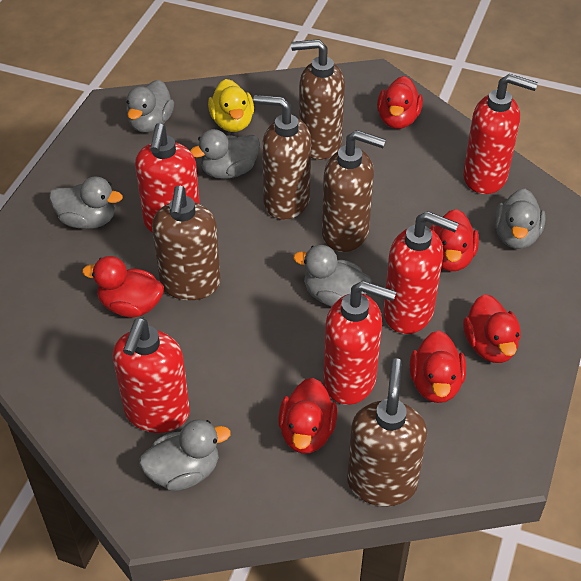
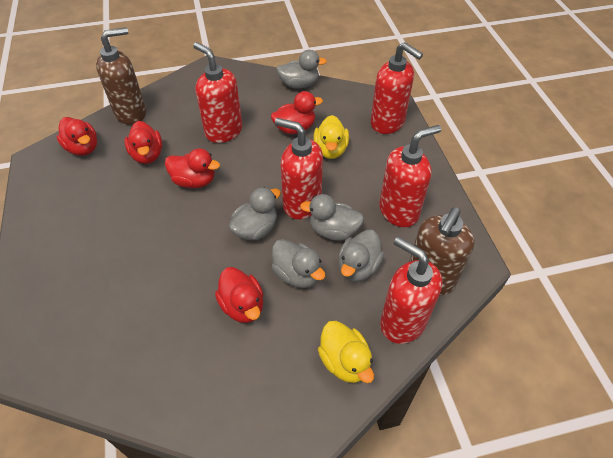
brown soap dispenser: 5 -> 2
grey duck: 6 -> 5
red duck: 6 -> 5
yellow duck: 1 -> 2

